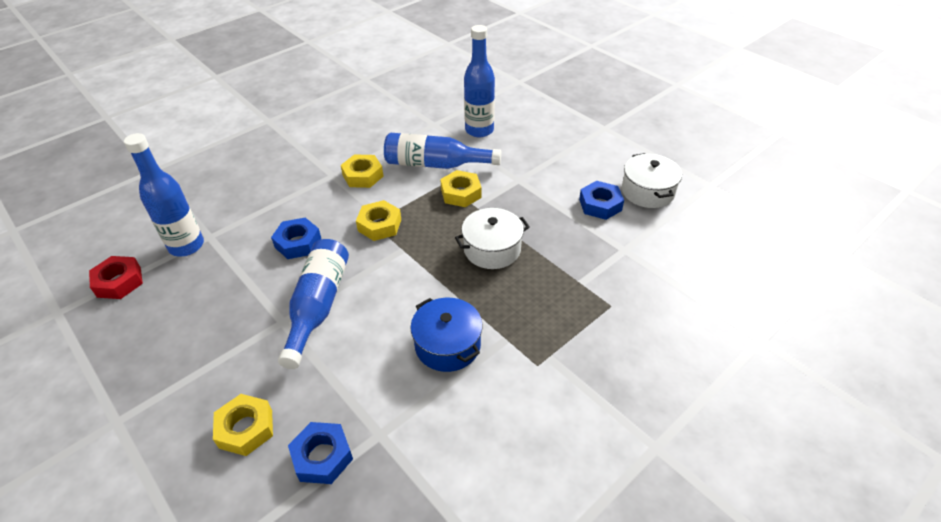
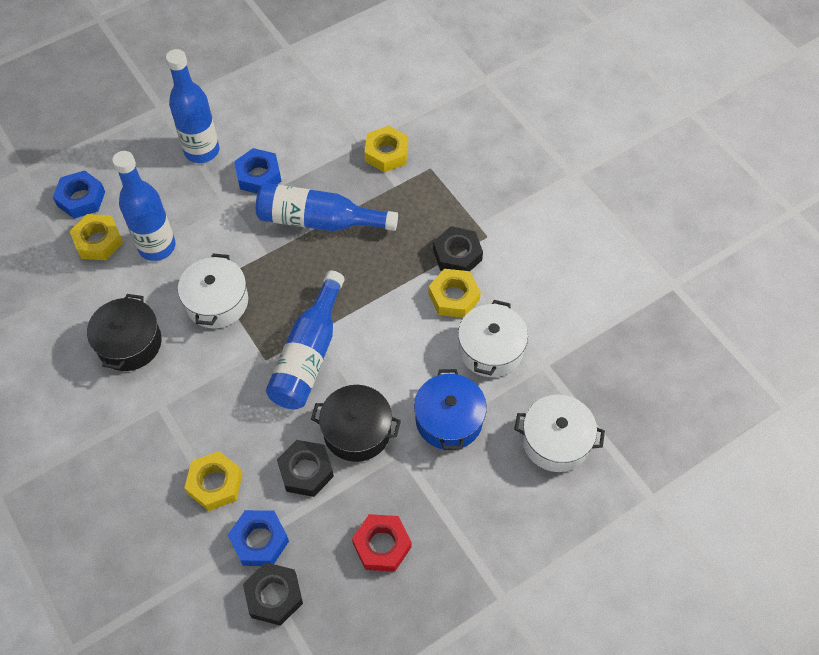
black nut: 0 -> 3
black pot: 0 -> 2
white pot: 2 -> 3

